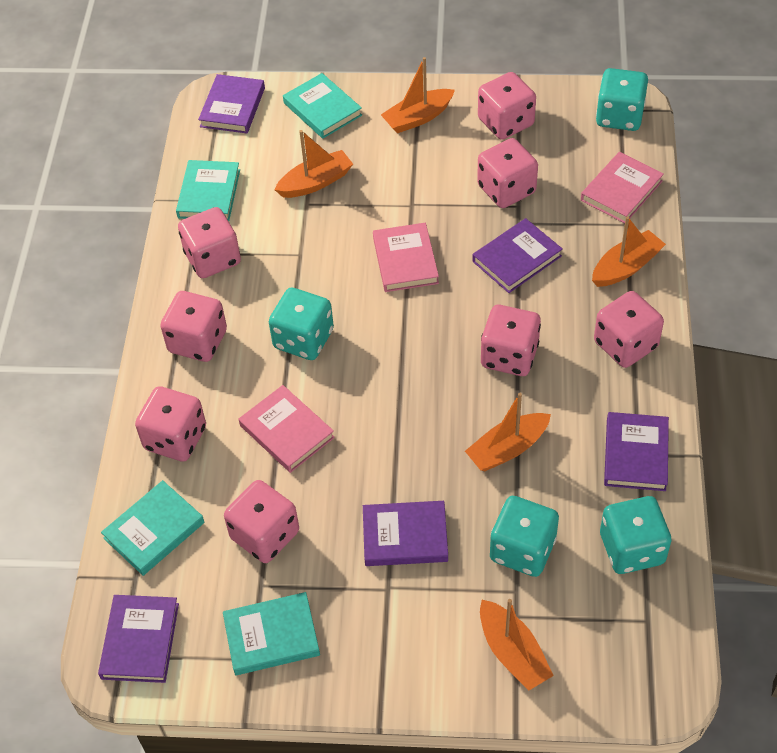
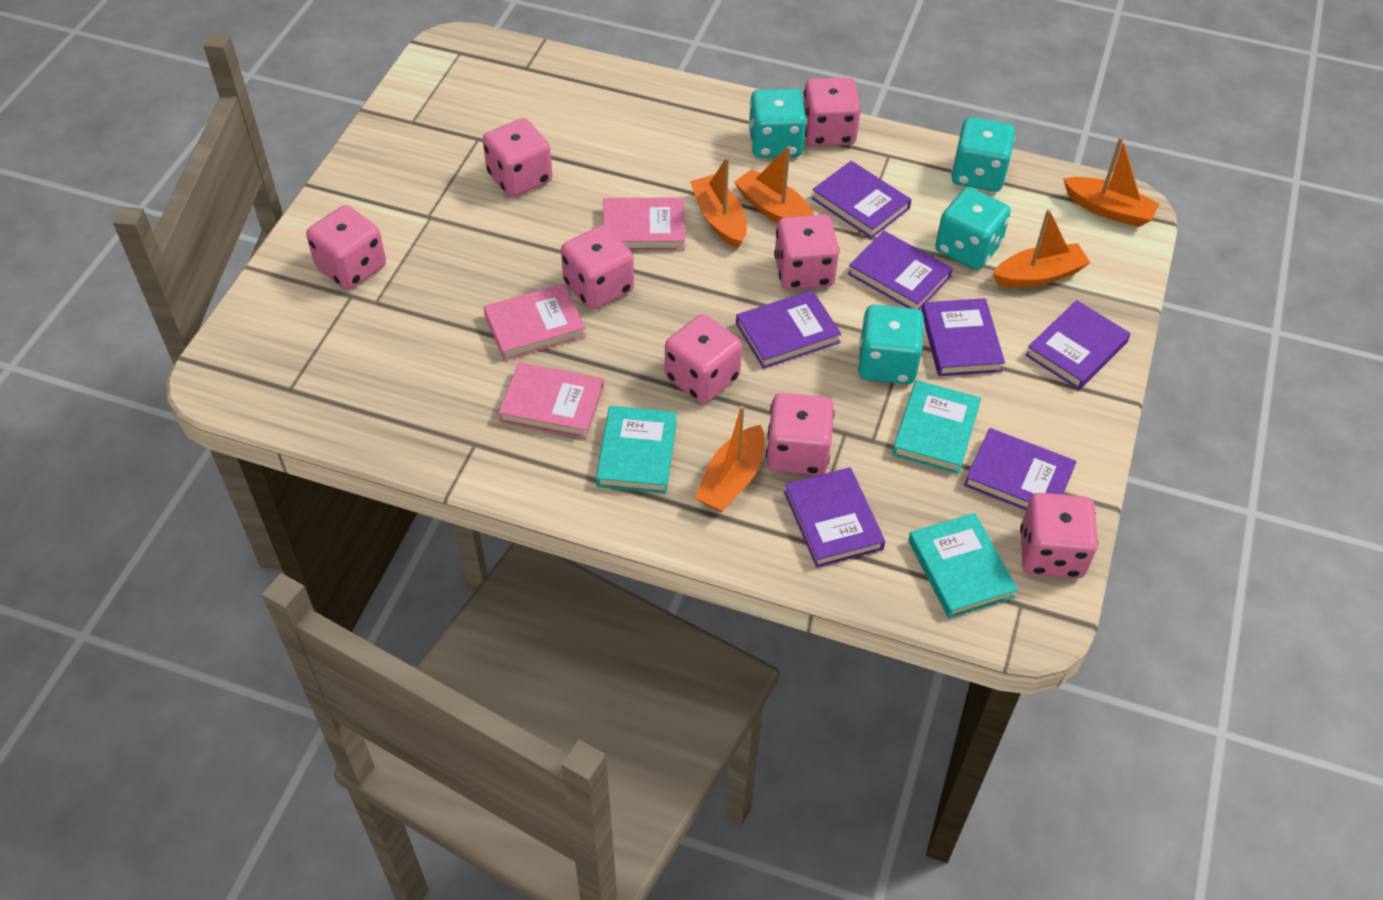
purple book: 5 -> 7
turquoise book: 4 -> 3

